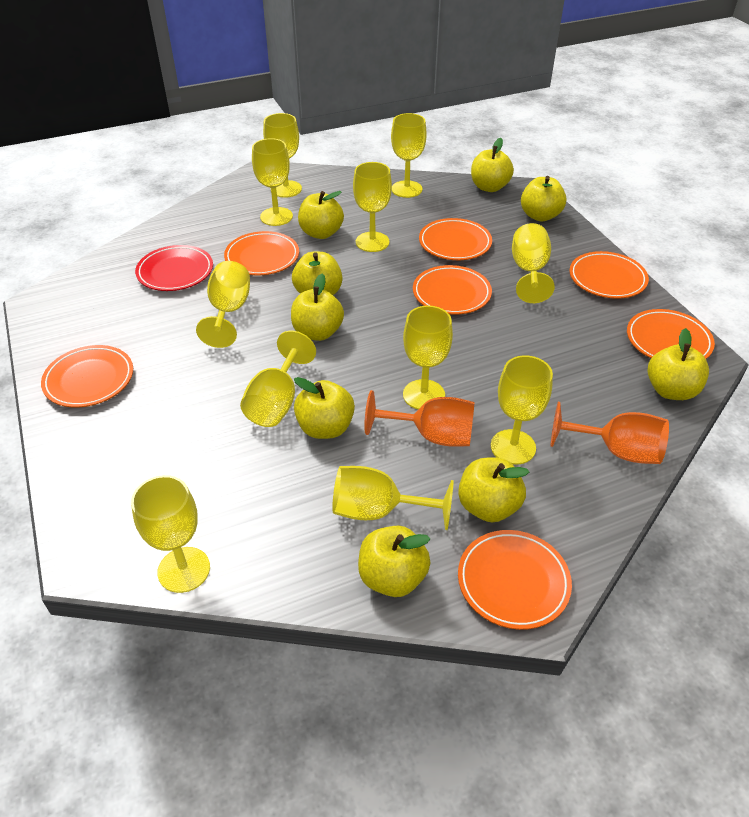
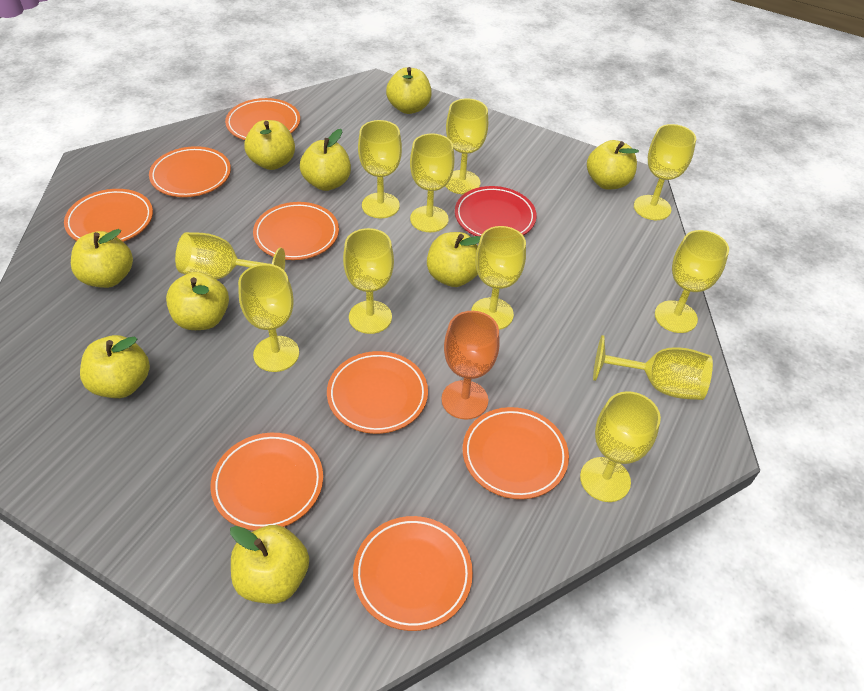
orange goblet: 2 -> 1
orange plate: 7 -> 8

